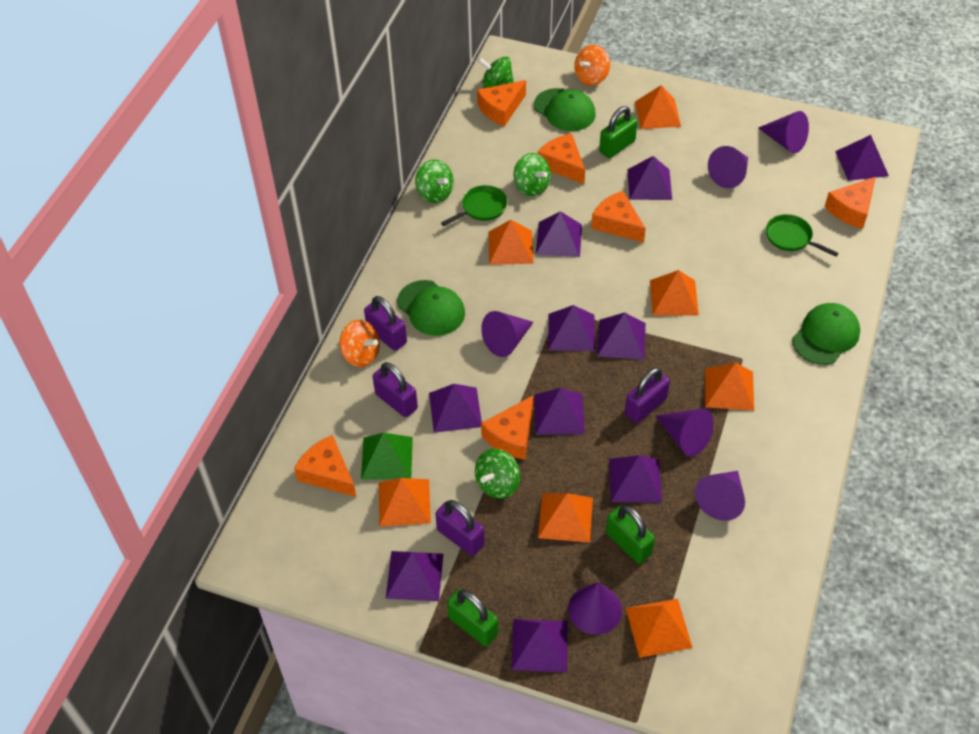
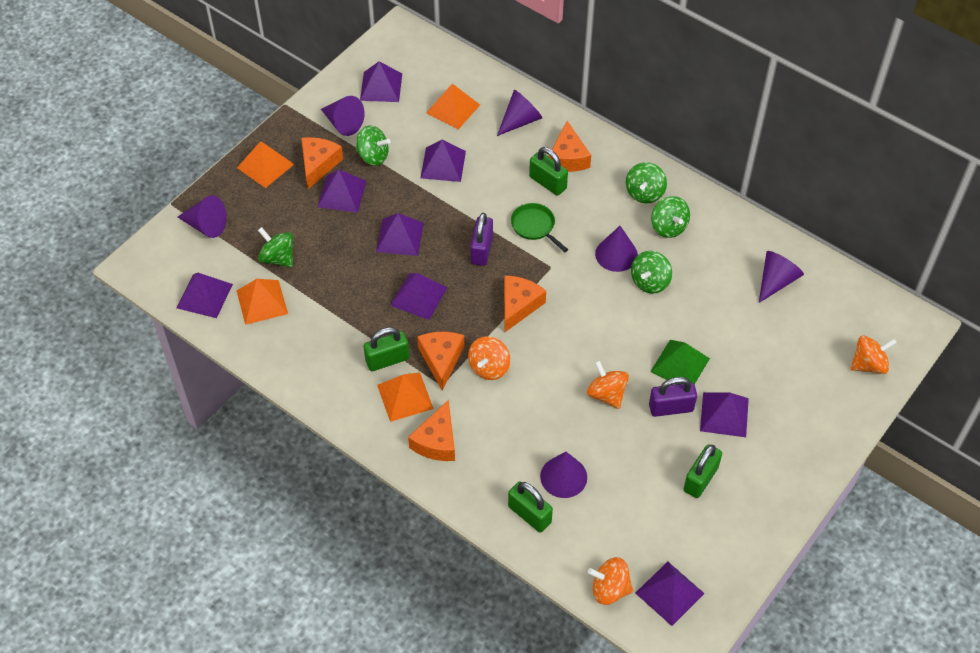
green cap: 3 -> 0
green padlock: 3 -> 4
green pan: 2 -> 1
green spinning top: 4 -> 5
orange cheese: 6 -> 5
orange pyramid: 7 -> 4
orange spinning top: 2 -> 4
purple padlock: 4 -> 2
purple pyramid: 10 -> 8

